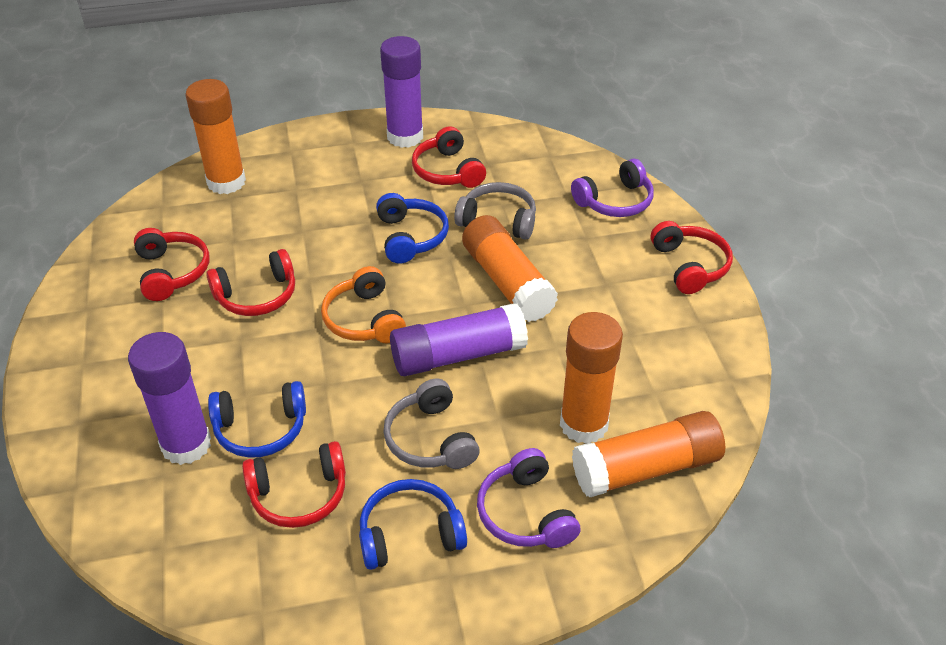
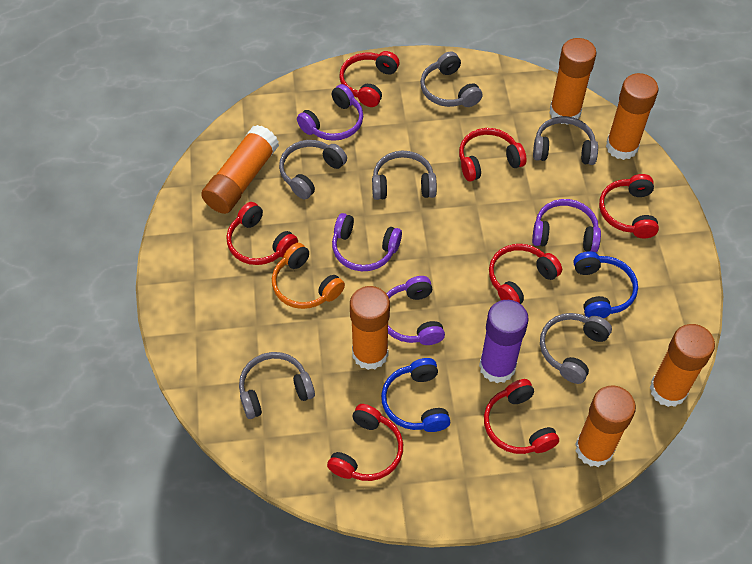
blue headphones: 3 -> 2
grey headphones: 2 -> 6
orange glue stick: 4 -> 6
purple glue stick: 3 -> 1
purple headphones: 2 -> 4
red headphones: 5 -> 7

